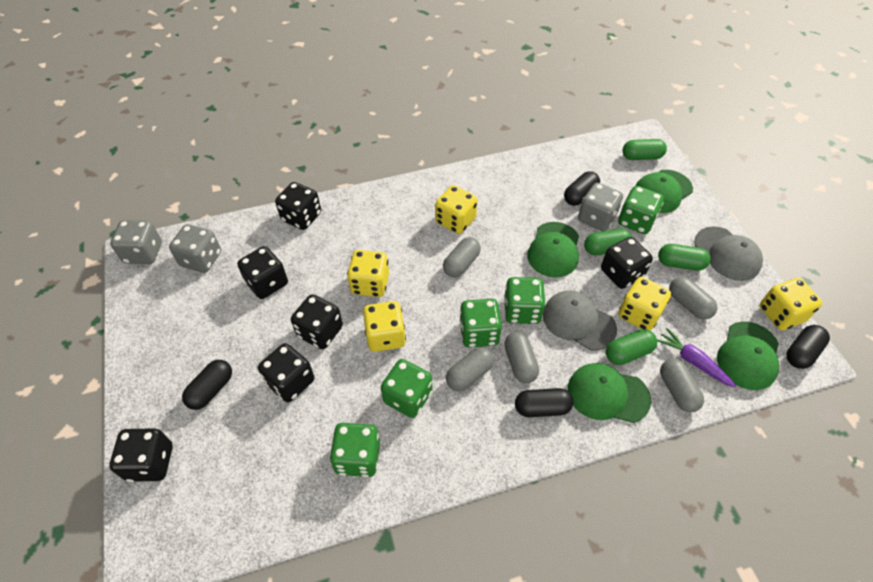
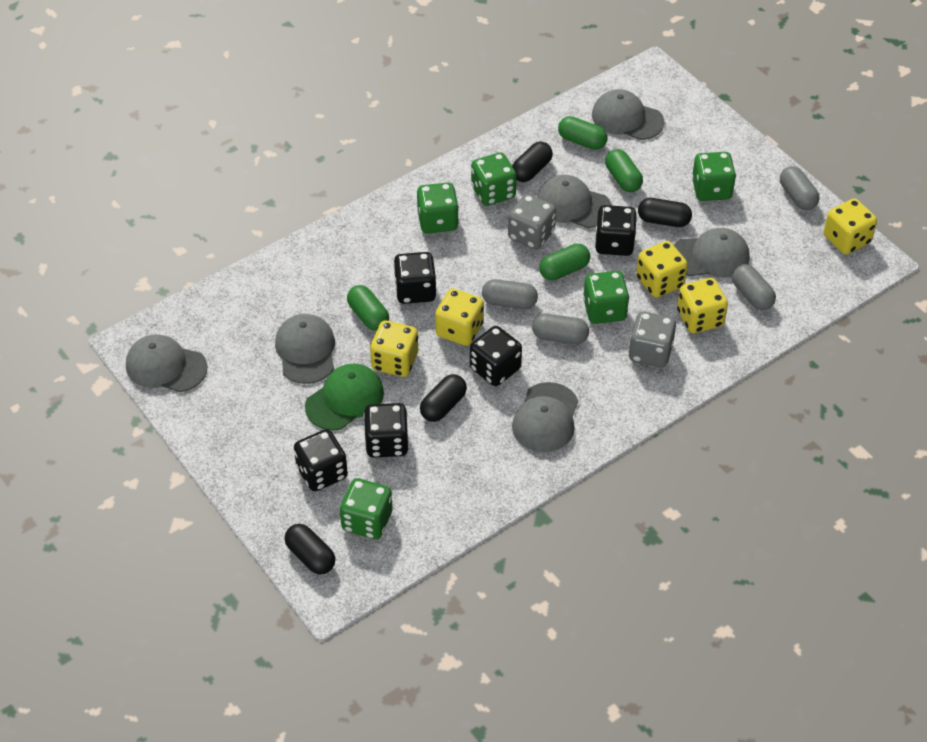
black dice: 6 -> 5
green cap: 4 -> 1
grey cap: 2 -> 6
grey capsule: 5 -> 4
grey dice: 3 -> 2
purple carrot: 1 -> 0

